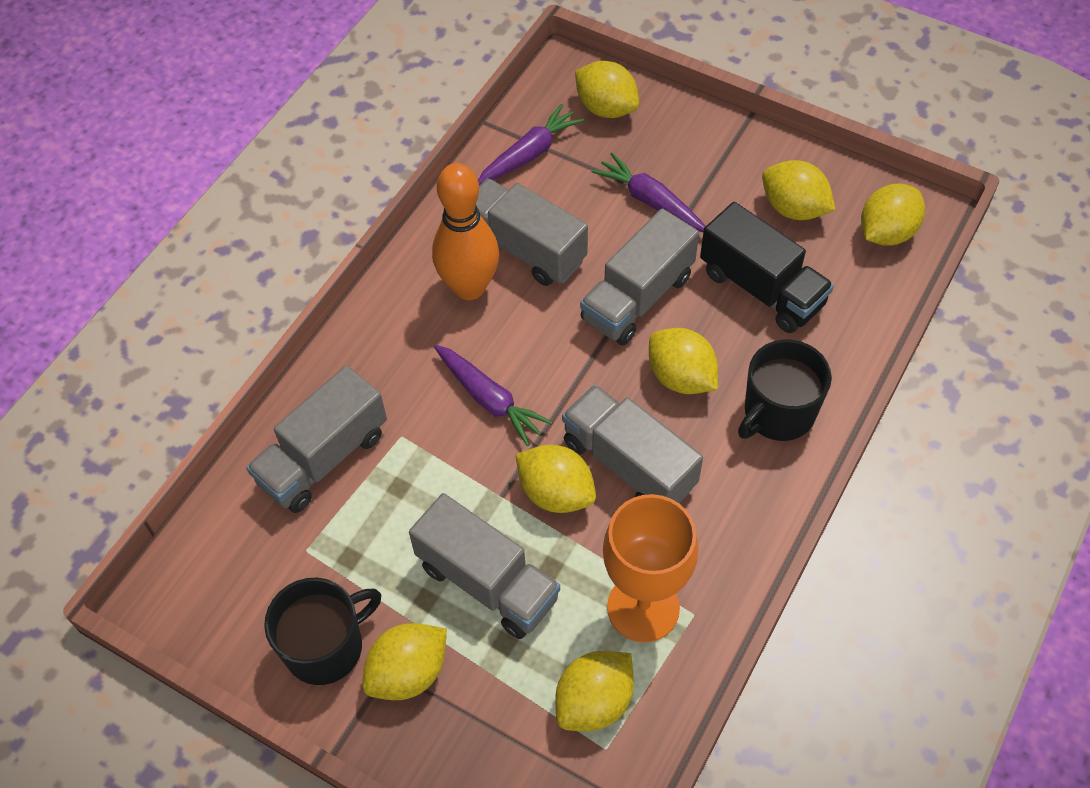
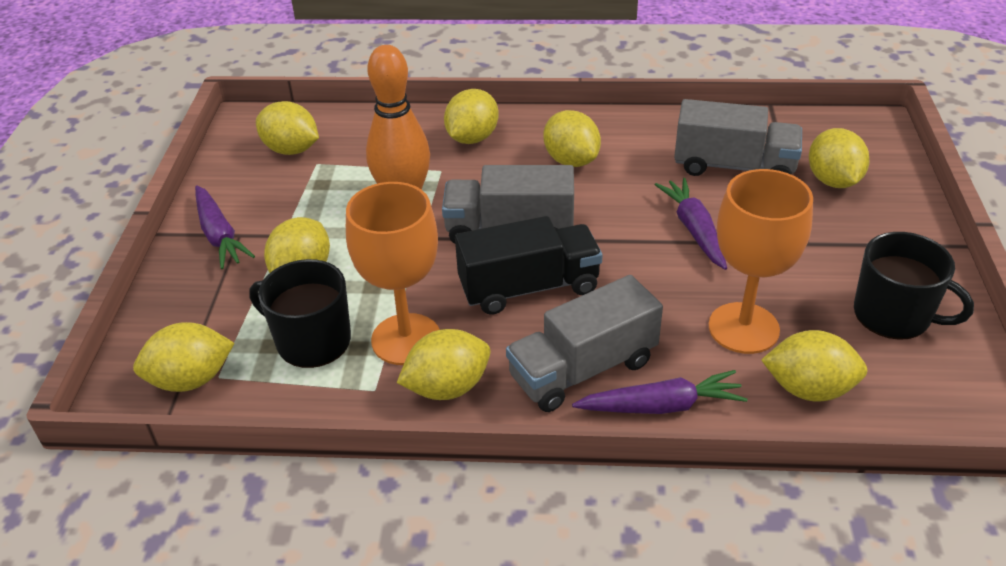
grey truck: 5 -> 3
orange goblet: 1 -> 2
yellow lemon: 7 -> 8

